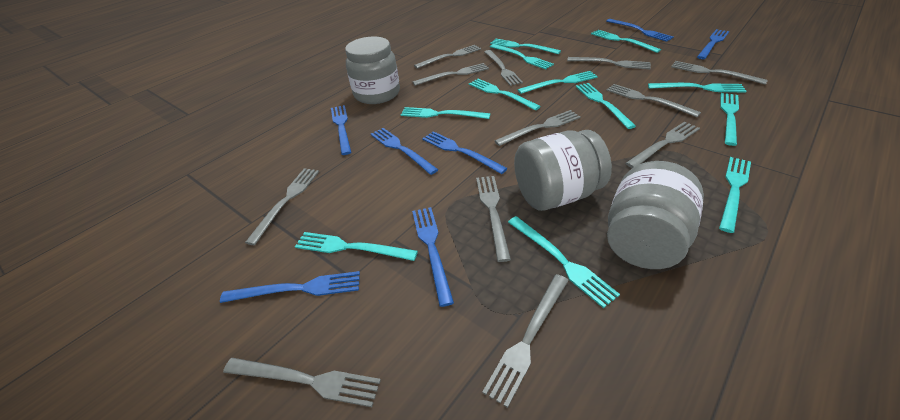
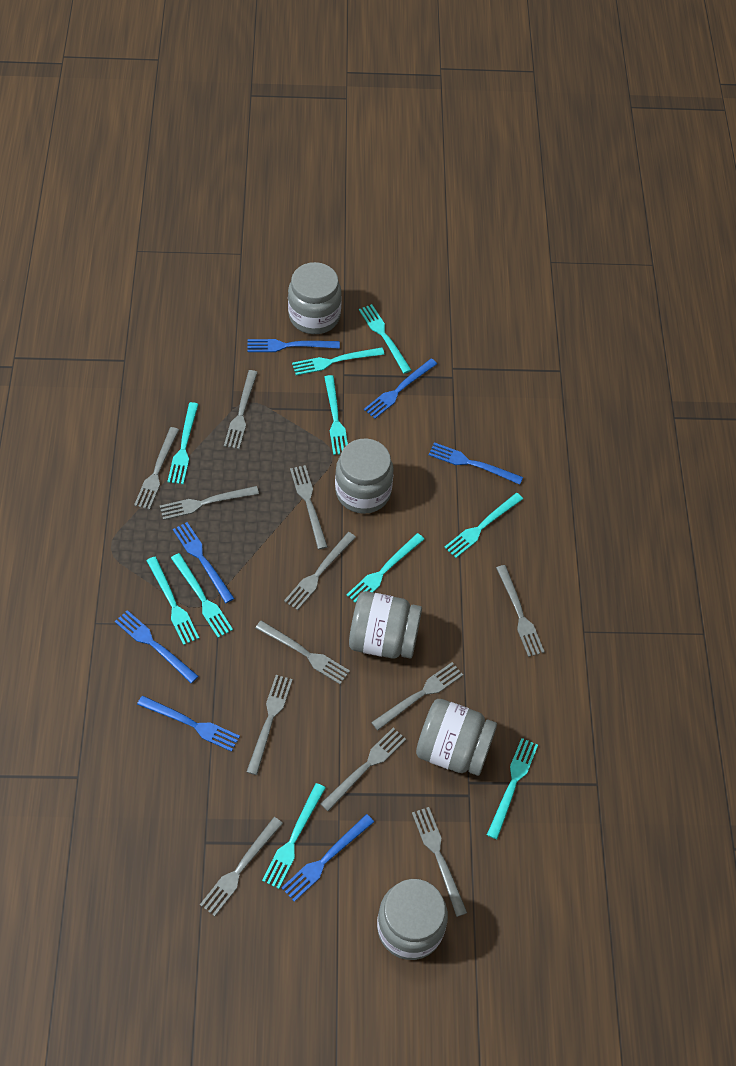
grey jar: 3 -> 5
turquoise fork: 12 -> 10

